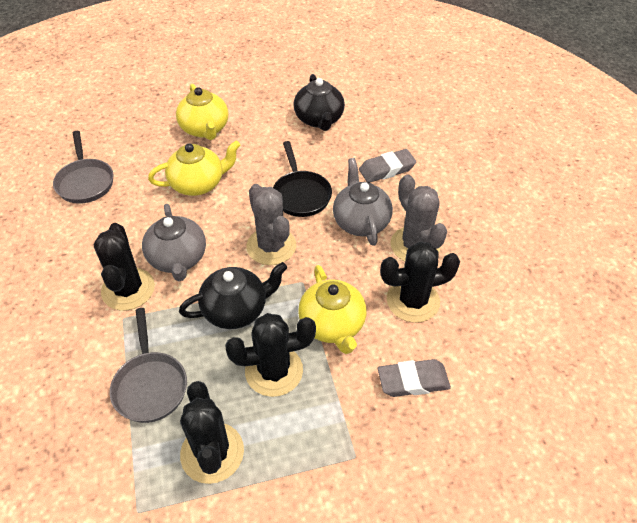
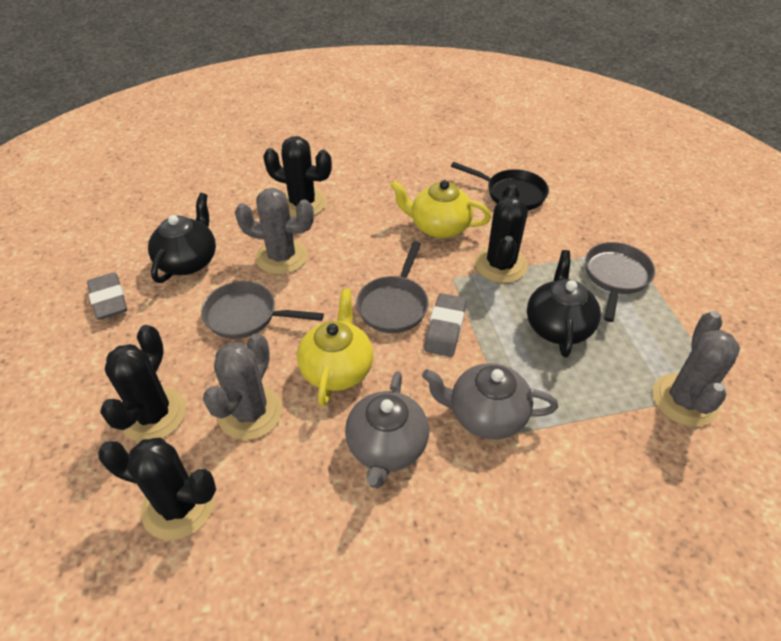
grey cactus: 2 -> 3
grey pan: 2 -> 3
yellow teapot: 3 -> 2

